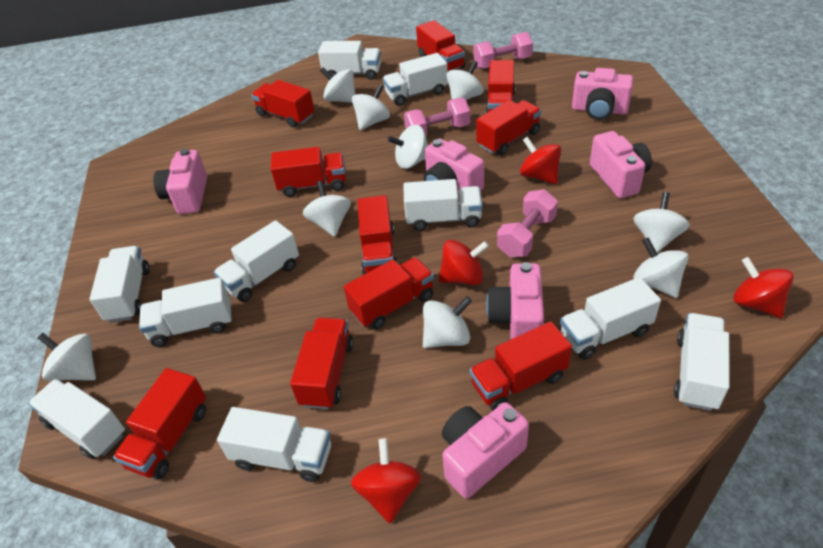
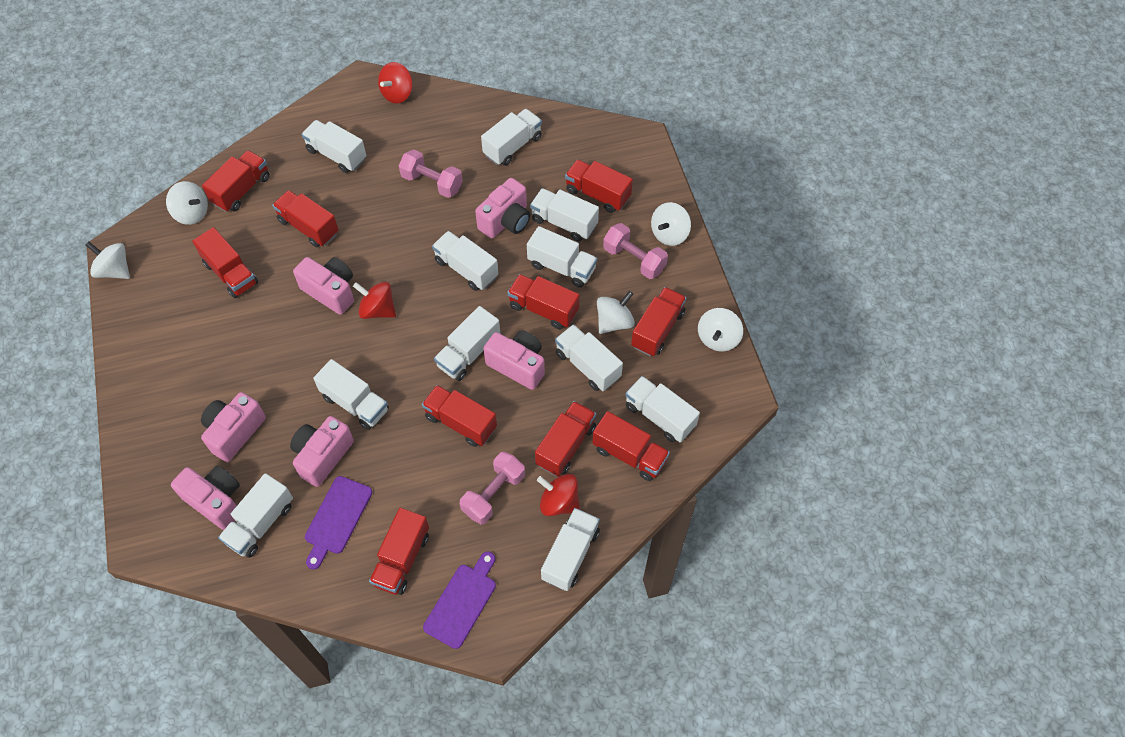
purple cutting board: 0 -> 2
red spinning top: 4 -> 3
white spinning top: 9 -> 5
white truck: 10 -> 11

